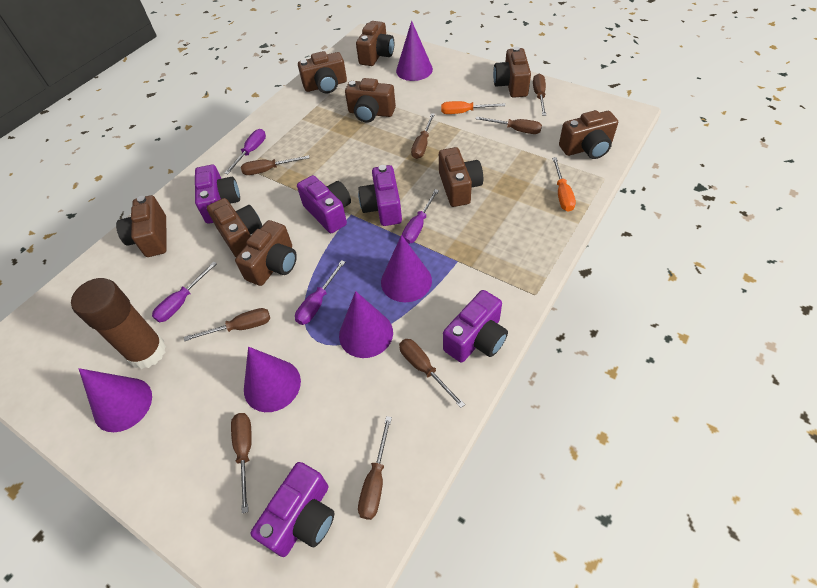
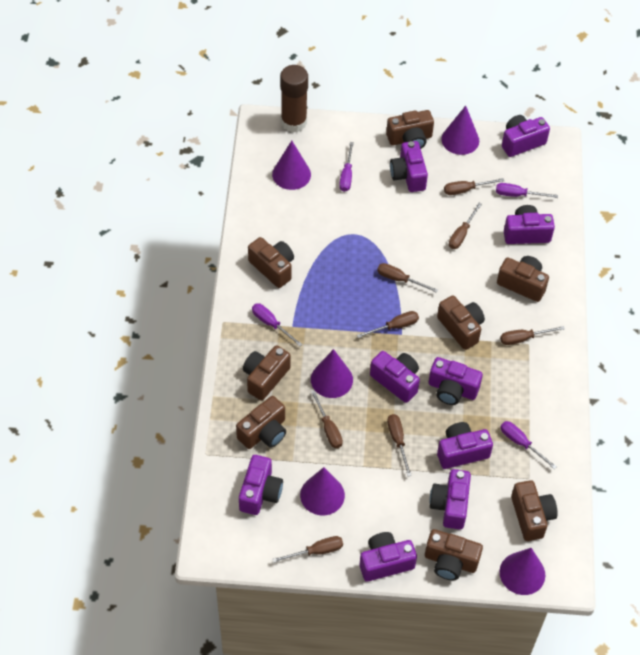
brown camera: 9 -> 8
orange screwdriver: 2 -> 0
purple camera: 5 -> 9

